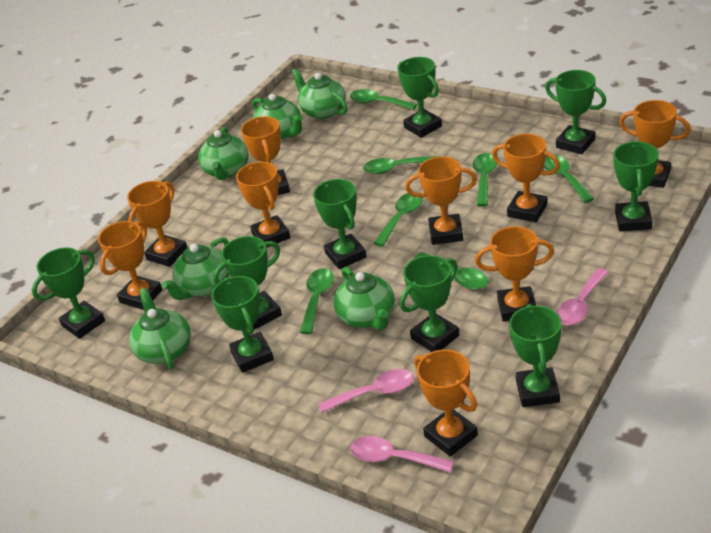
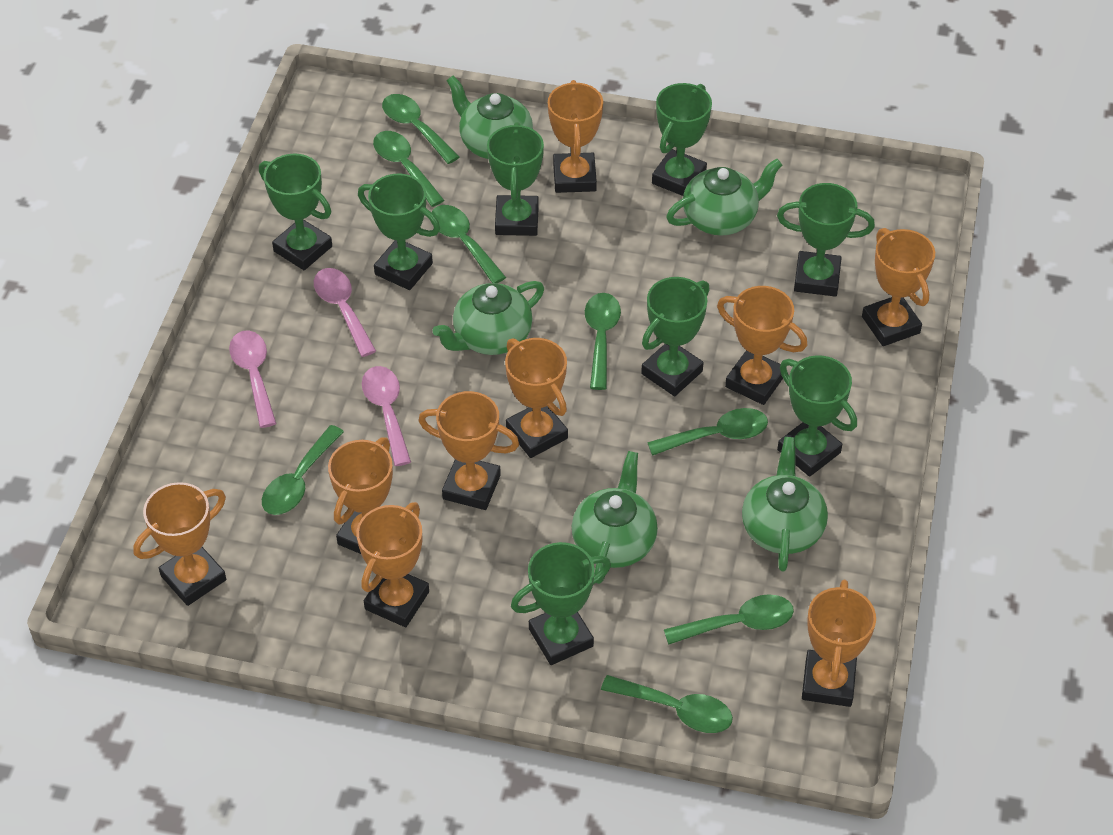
green spoon: 7 -> 8
green teapot: 6 -> 5
green trophy: 9 -> 8

